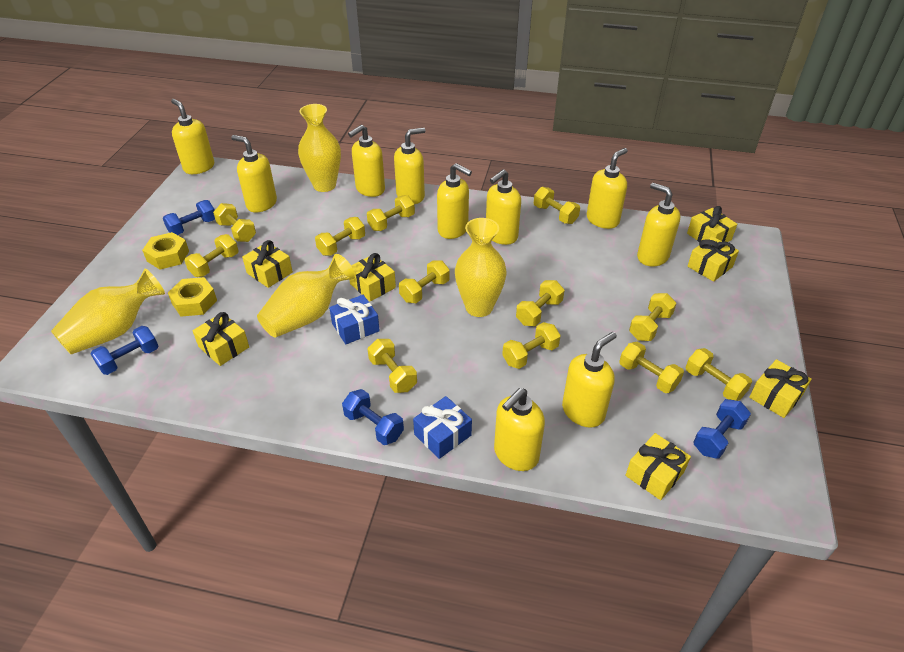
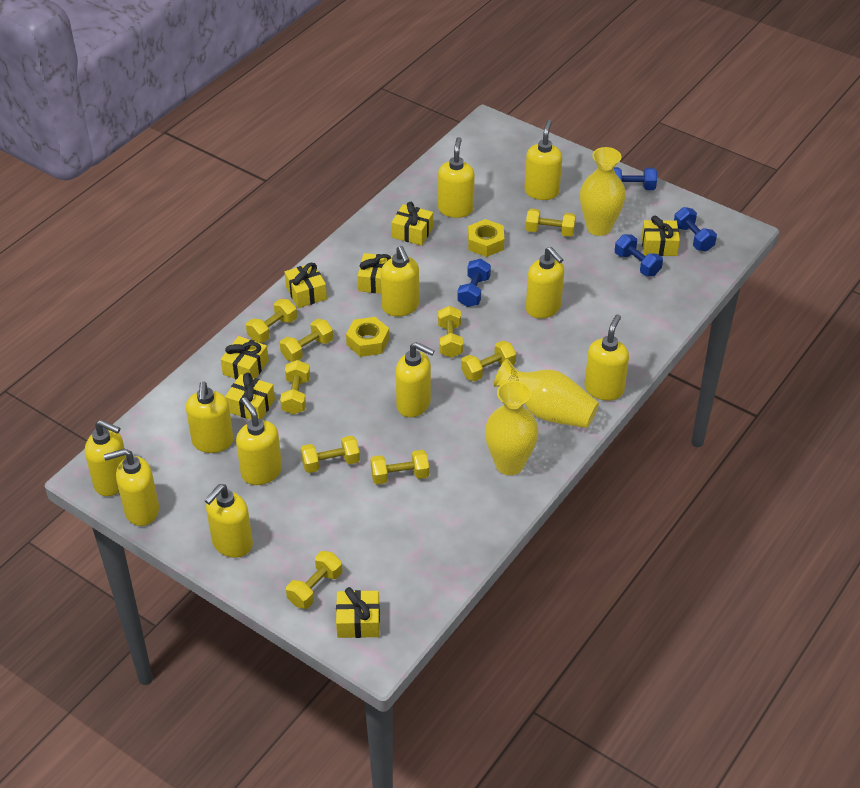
blue gift: 2 -> 0
yellow dumbbell: 12 -> 9
yellow soap dispenser: 10 -> 11
yellow vase: 4 -> 3

